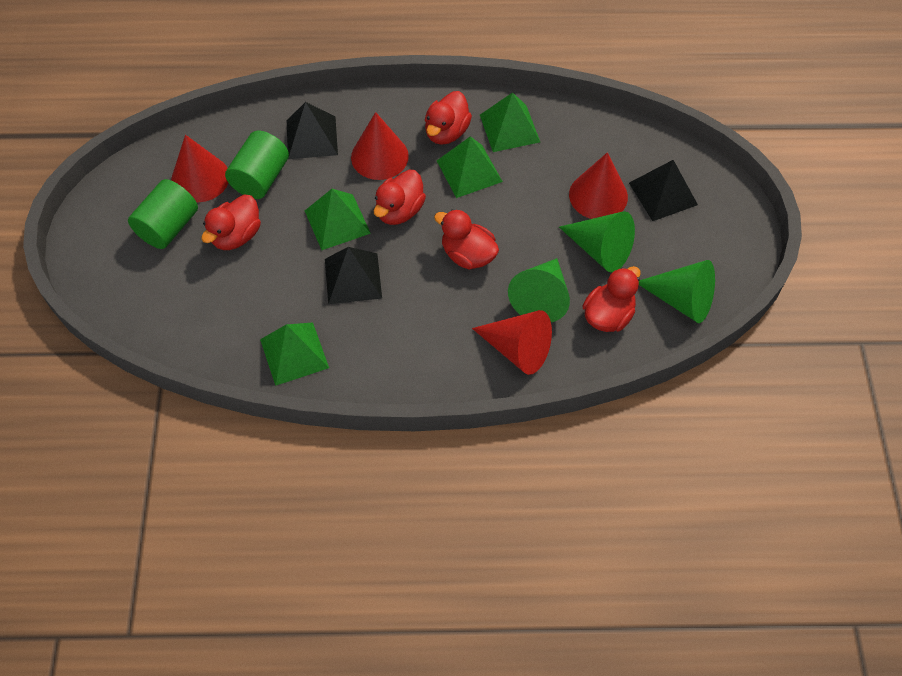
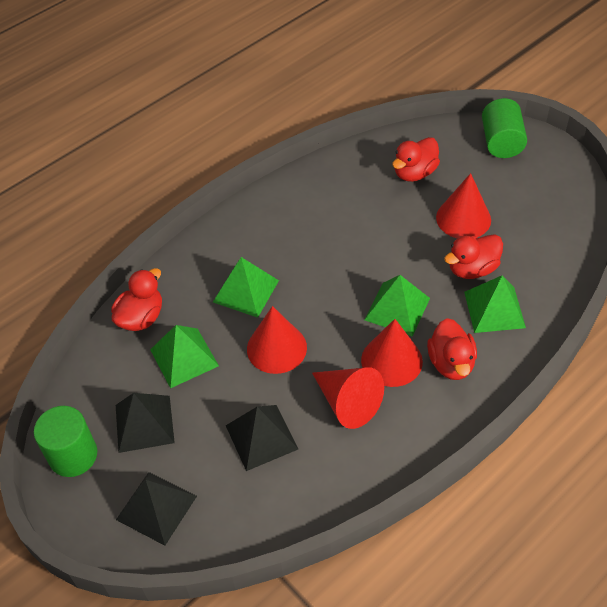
green cone: 3 -> 0
red duck: 5 -> 4

